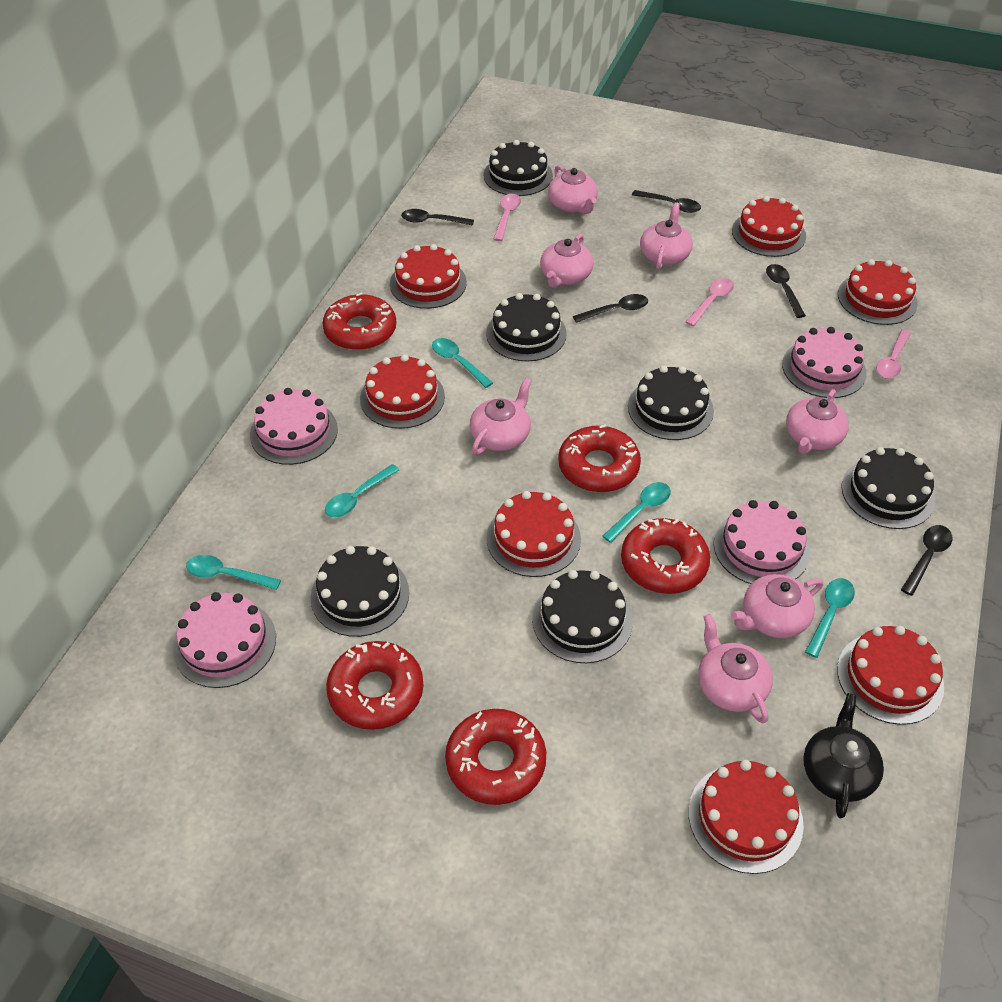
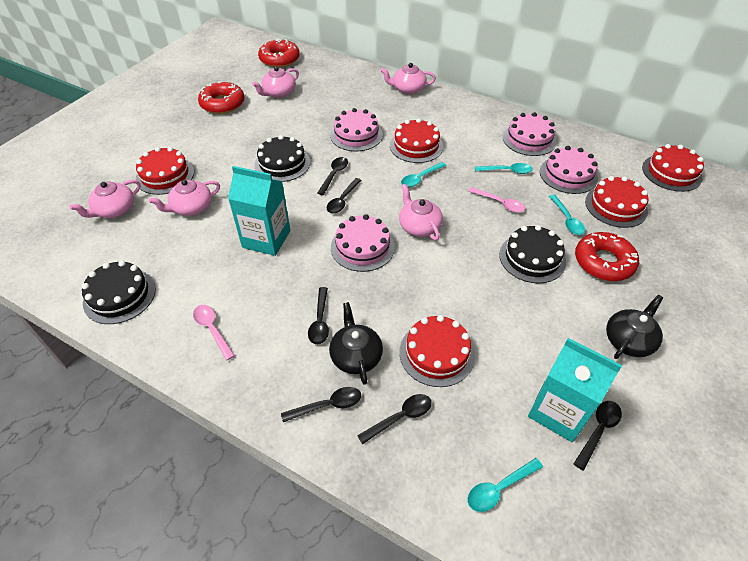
black cake: 6 -> 3
black spoon: 5 -> 6
black teapot: 1 -> 2
pink spoon: 3 -> 2
pink teapot: 7 -> 5
red cake: 7 -> 5
red donut: 5 -> 3
turquoise carton: 0 -> 2
turquoise spoon: 5 -> 4

